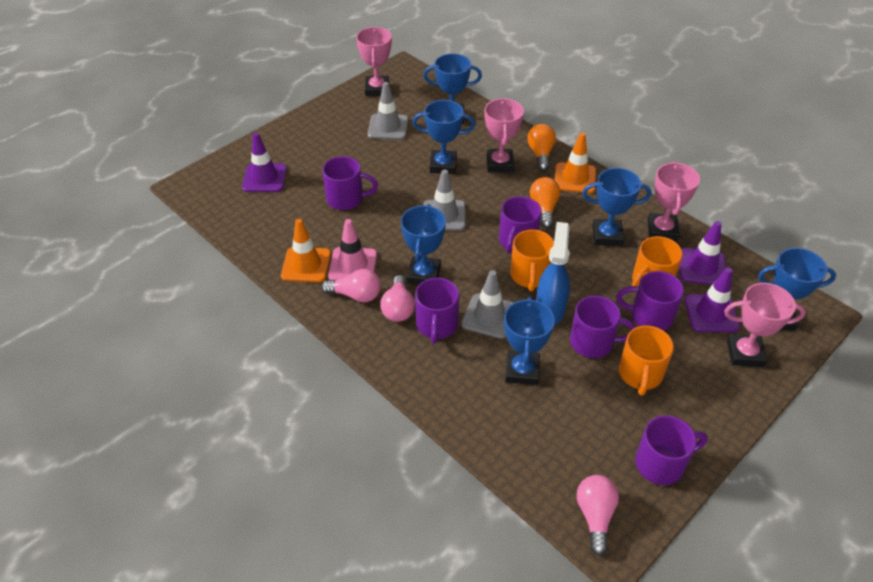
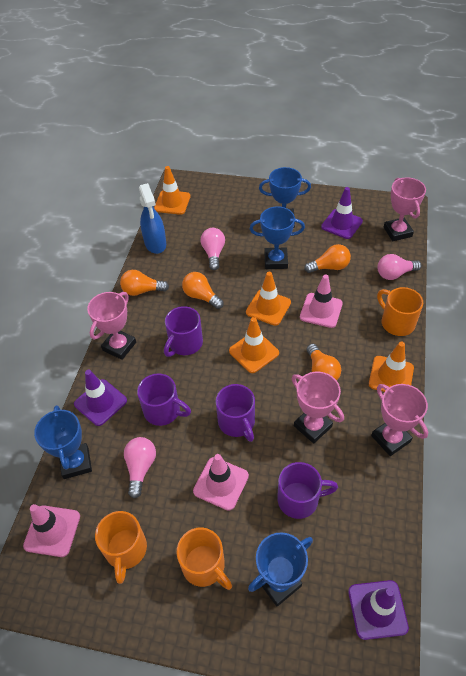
blue trophy: 6 -> 4
grey traffic cone: 3 -> 0
orange light bulb: 2 -> 4
orange traffic cone: 2 -> 4
pink traffic cone: 1 -> 3
purple mug: 6 -> 4

